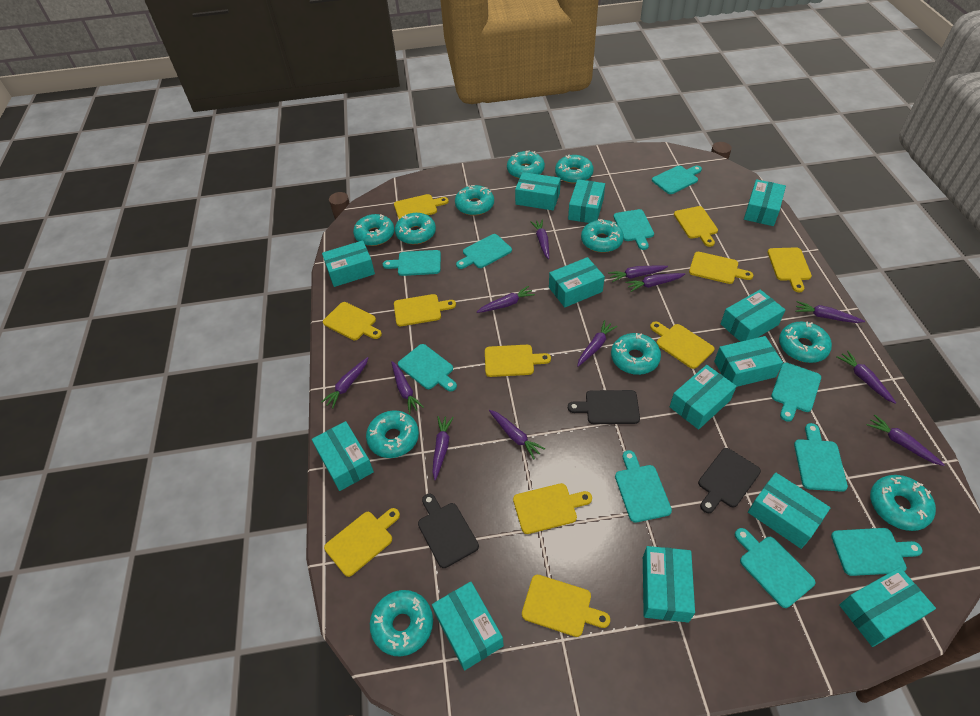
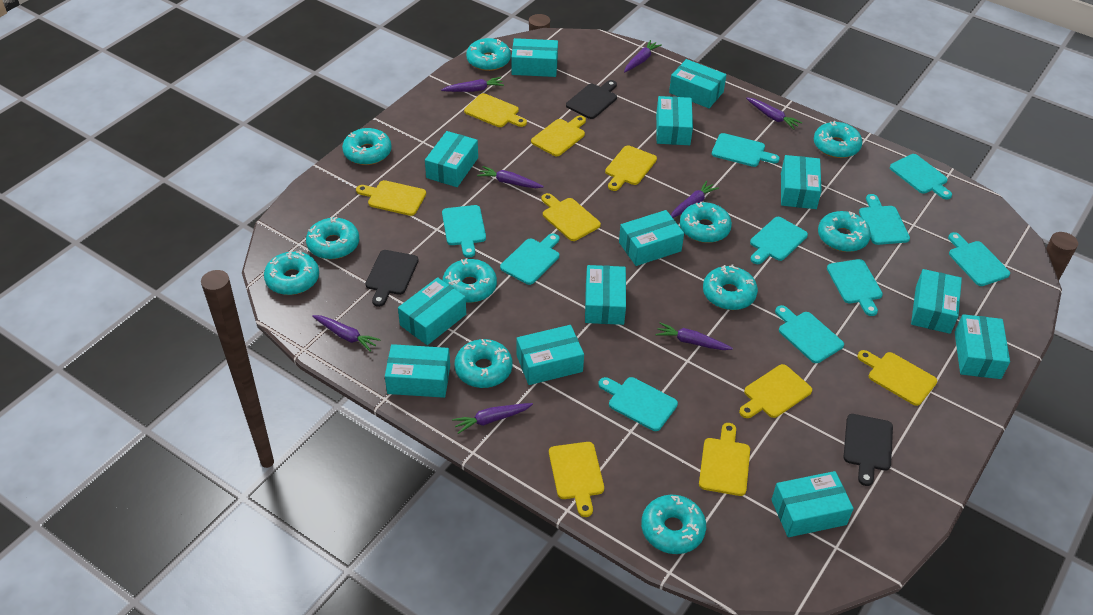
purple carrot: 12 -> 8
yellow cutting board: 11 -> 9

